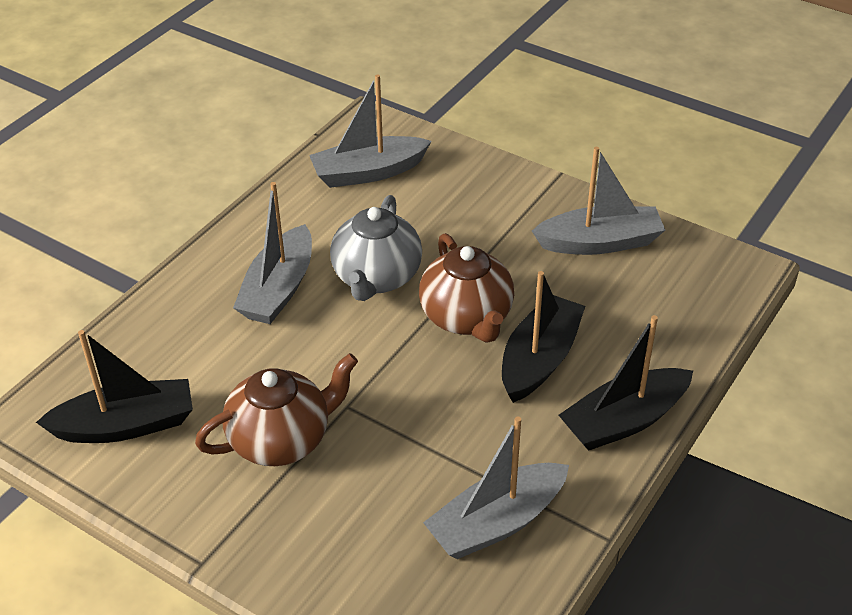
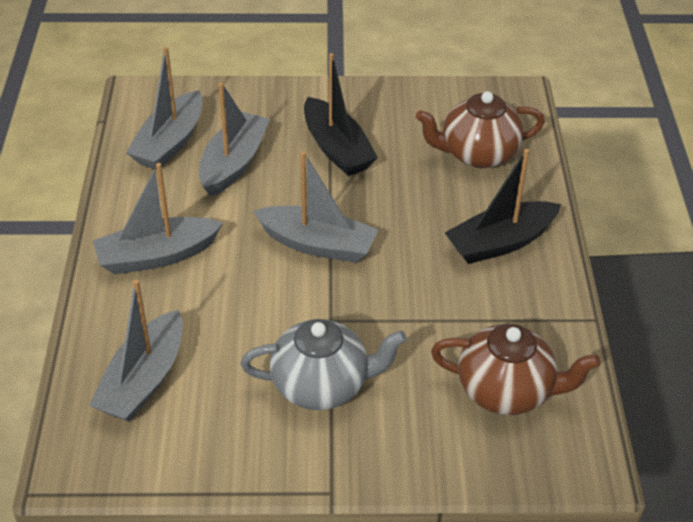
black boat: 3 -> 2
grey boat: 4 -> 5

